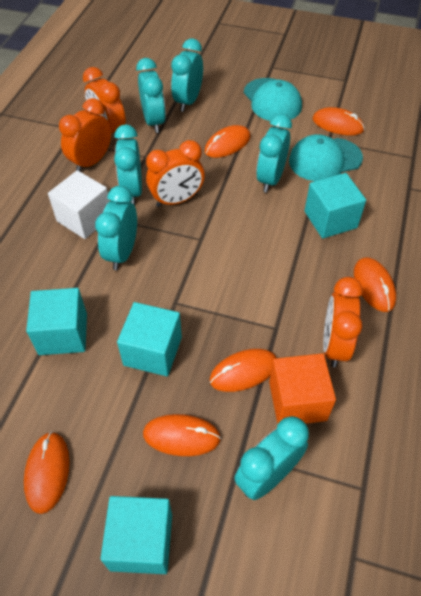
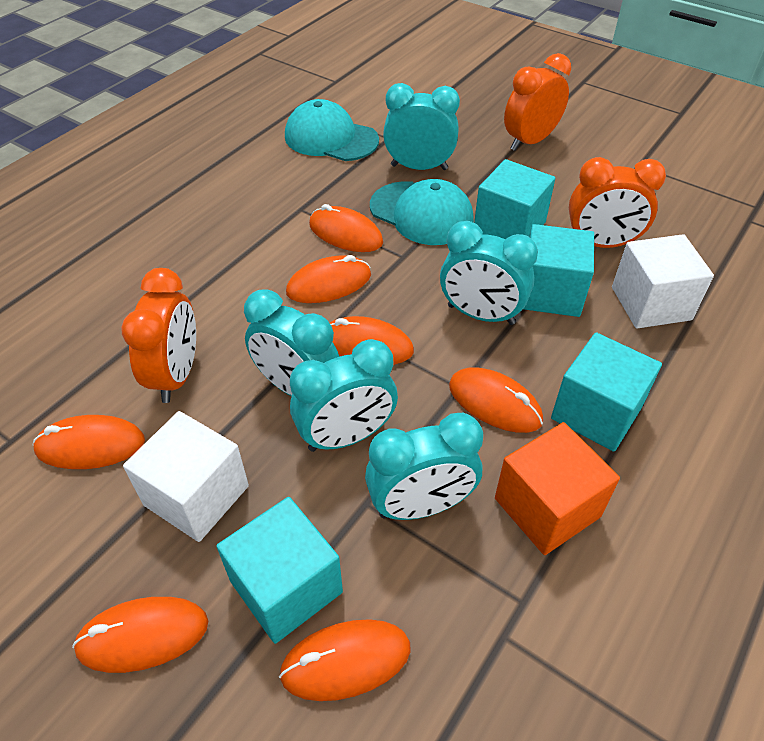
orange clock: 4 -> 3
orange mouse: 6 -> 7
turquoise clock: 6 -> 5
white cube: 1 -> 2

